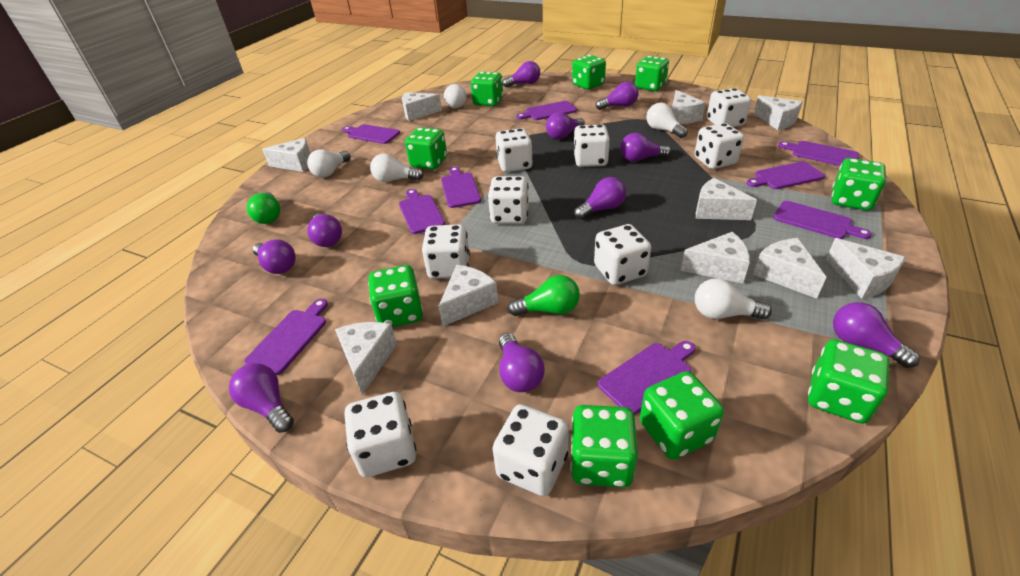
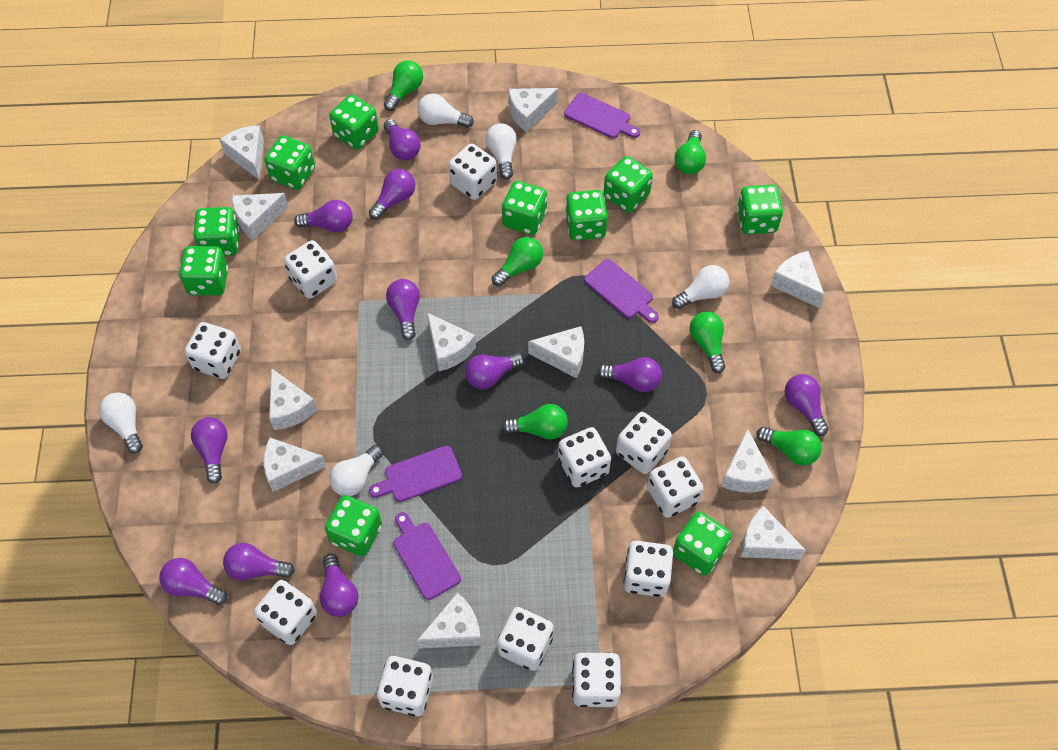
green dice: 9 -> 10
green light bulb: 2 -> 6
purple cutting board: 9 -> 4
purple light bulb: 10 -> 11
white cheese: 10 -> 11
white dice: 9 -> 11

